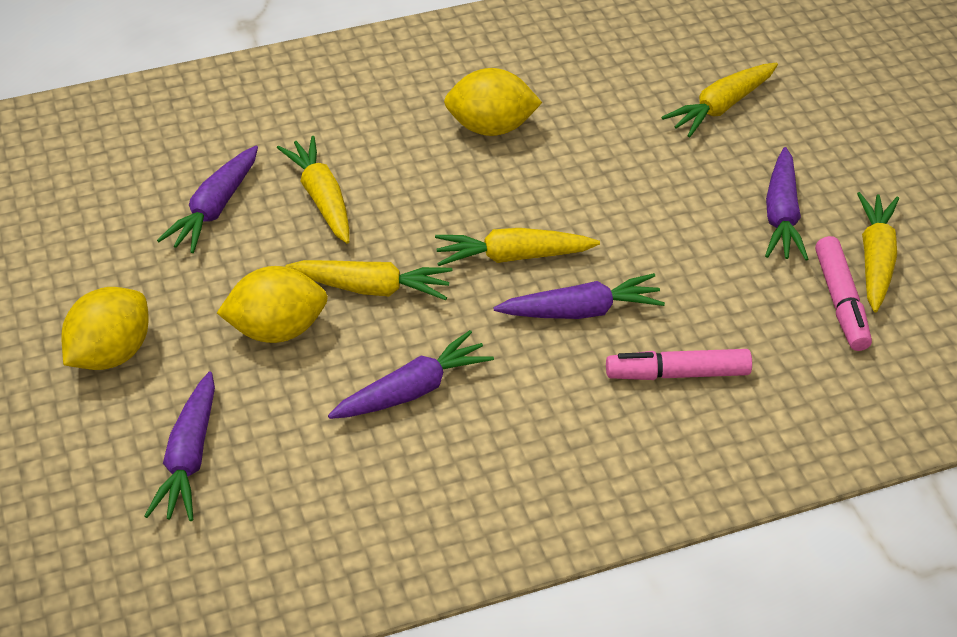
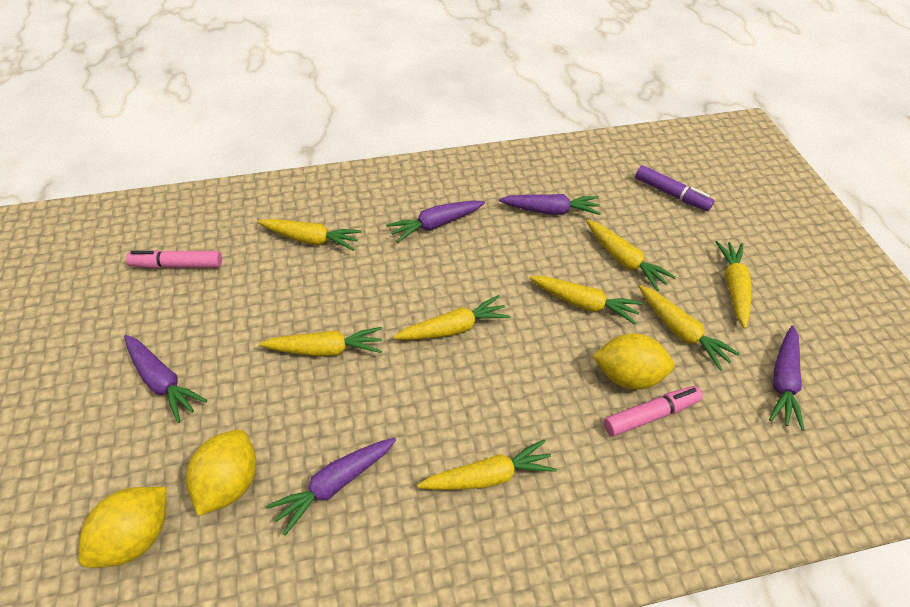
purple marker: 0 -> 1
yellow carrot: 5 -> 8

